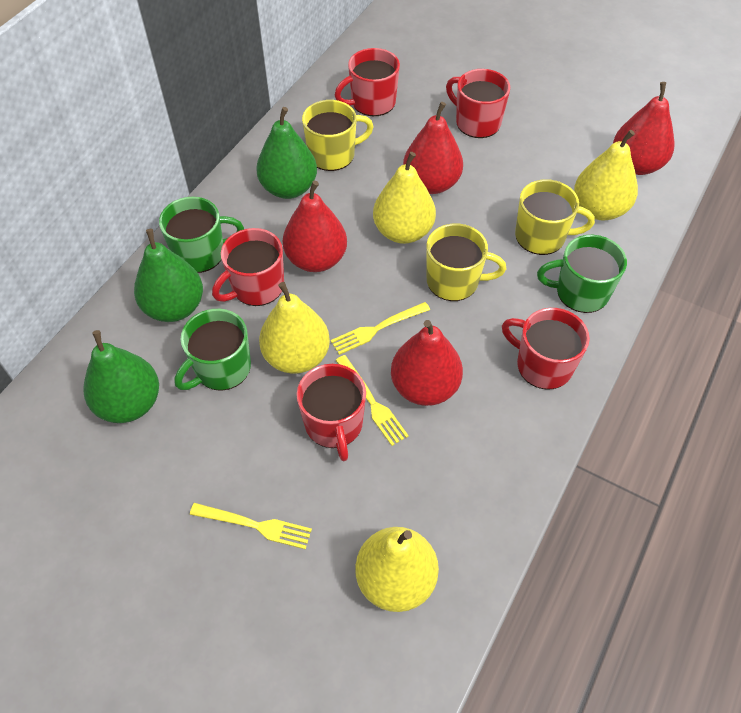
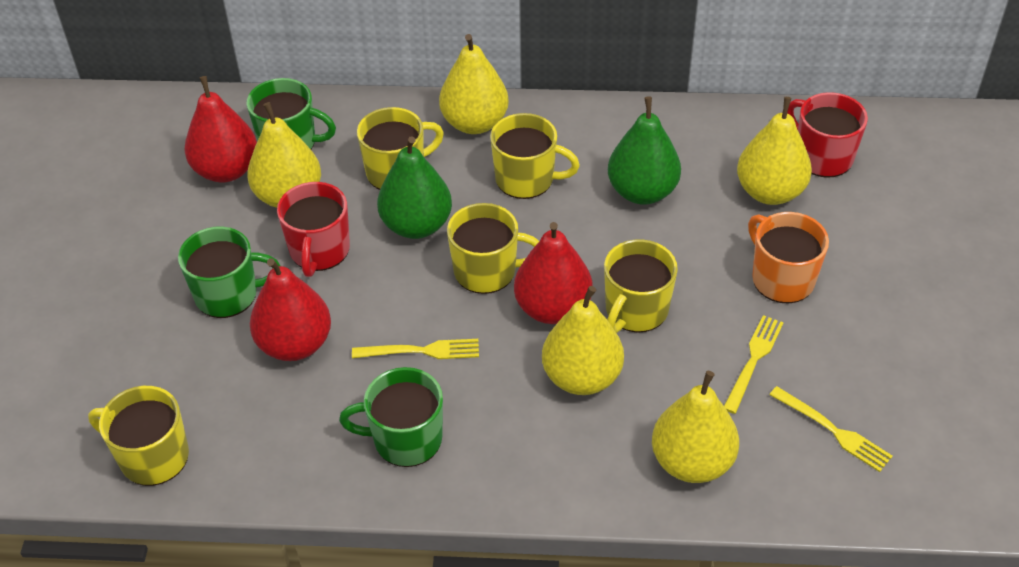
green pear: 3 -> 2
orange mug: 0 -> 1
red mug: 5 -> 2
red pear: 4 -> 3
yellow mug: 3 -> 5
yellow pear: 4 -> 5

